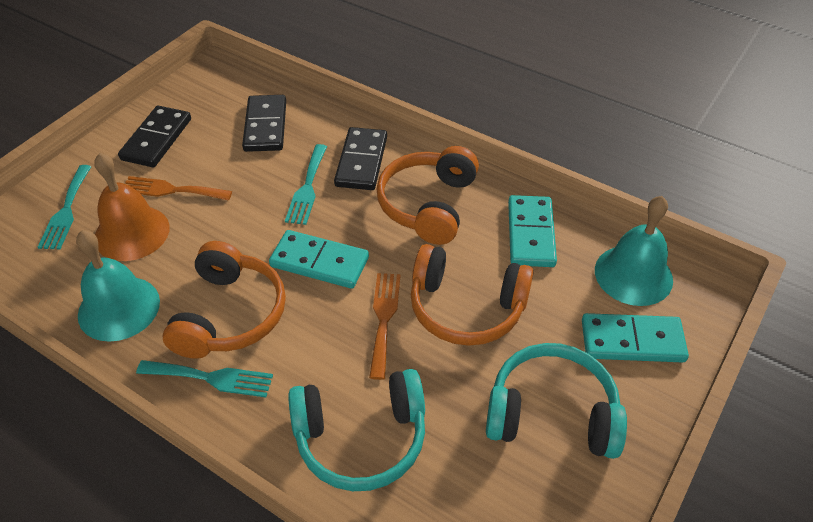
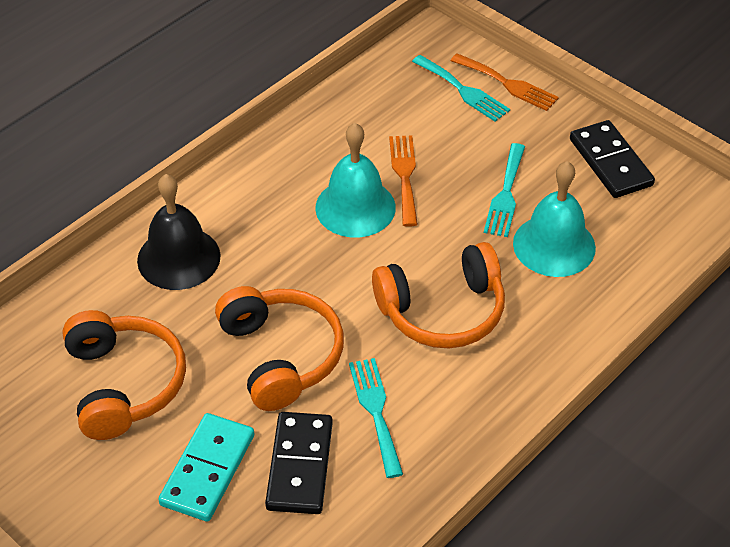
black bell: 0 -> 1
black domino: 3 -> 2
orange bell: 1 -> 0
turquoise domino: 3 -> 1
turquoise headphones: 2 -> 0

